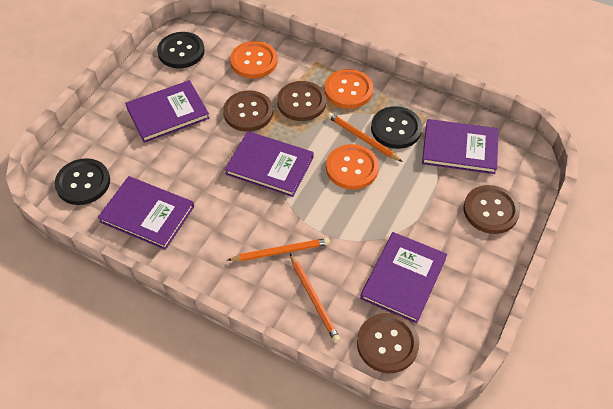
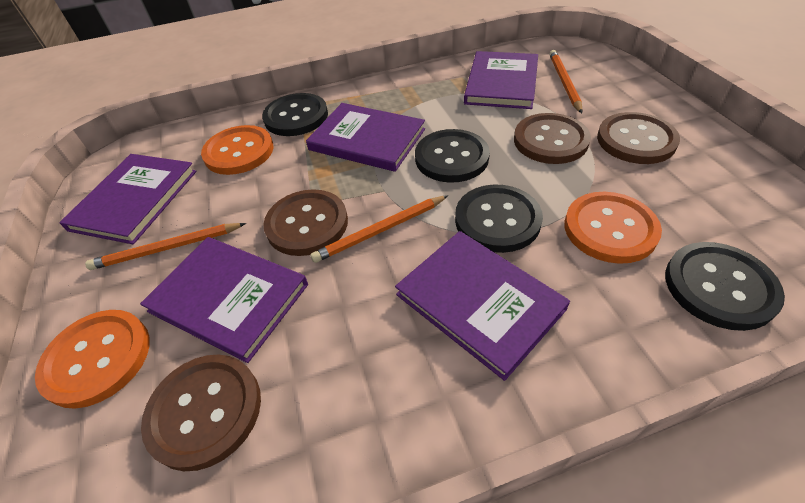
black button: 3 -> 4

